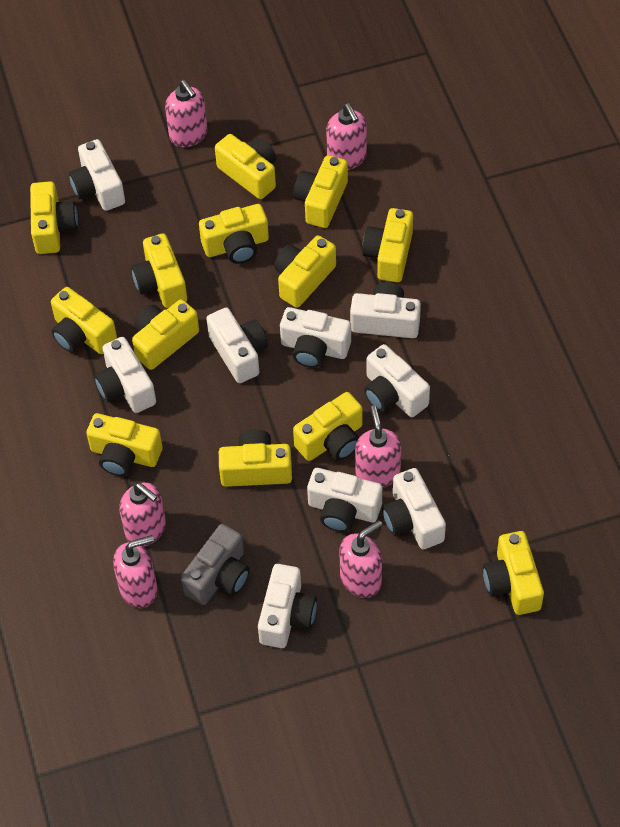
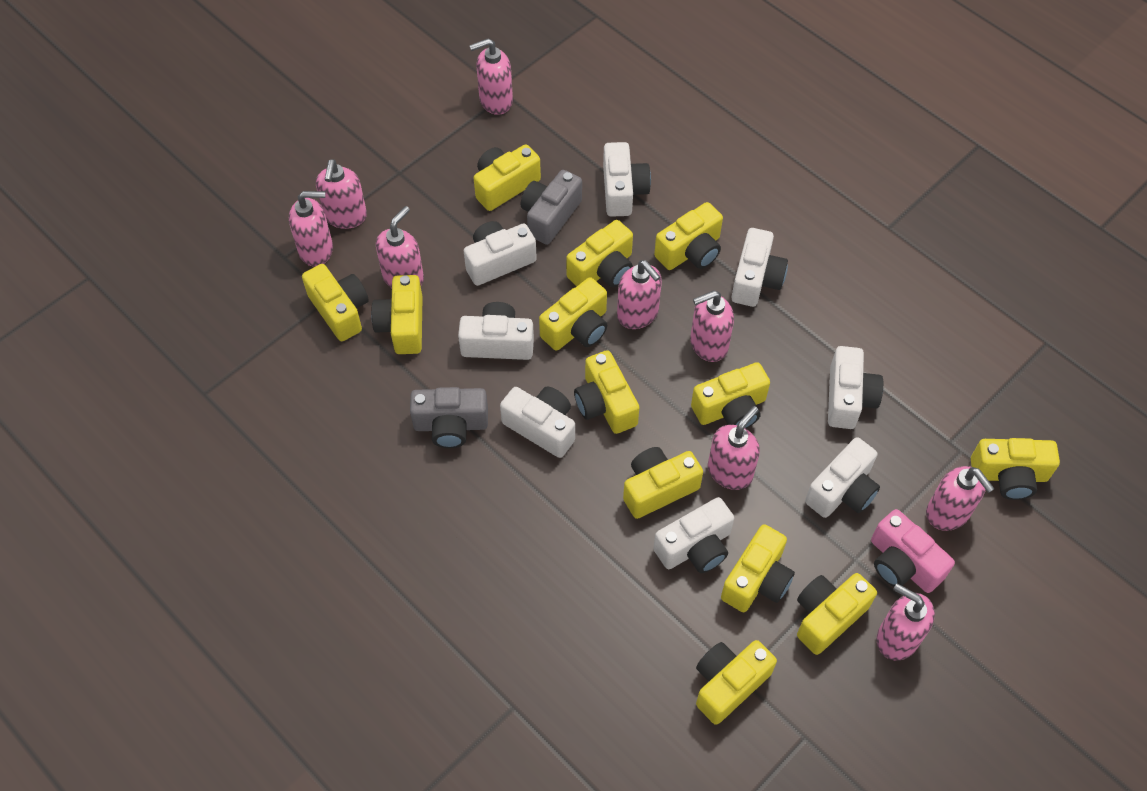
grey camera: 1 -> 2
pink camera: 0 -> 1
pink soap dispenser: 6 -> 9
white camera: 9 -> 8

